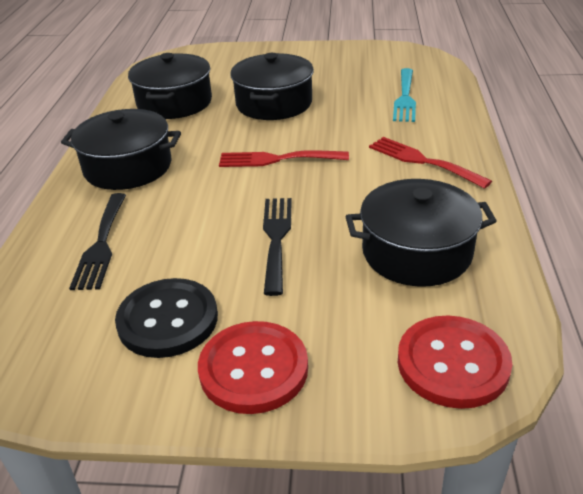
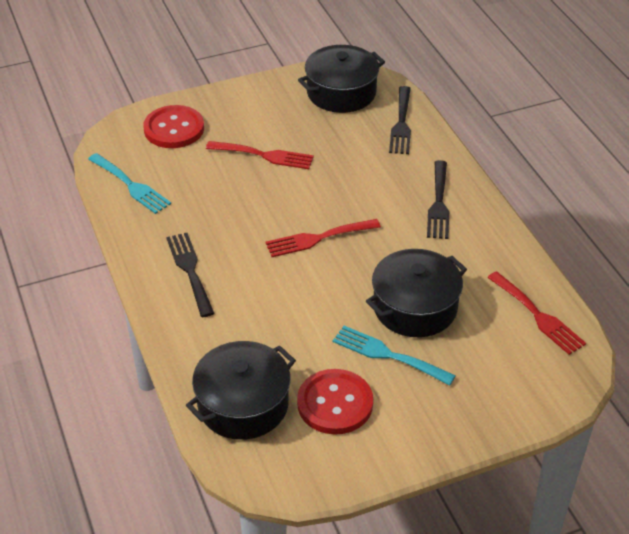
black button: 1 -> 0
black fork: 2 -> 3
black pot: 4 -> 3
red fork: 2 -> 3
turquoise fork: 1 -> 2

